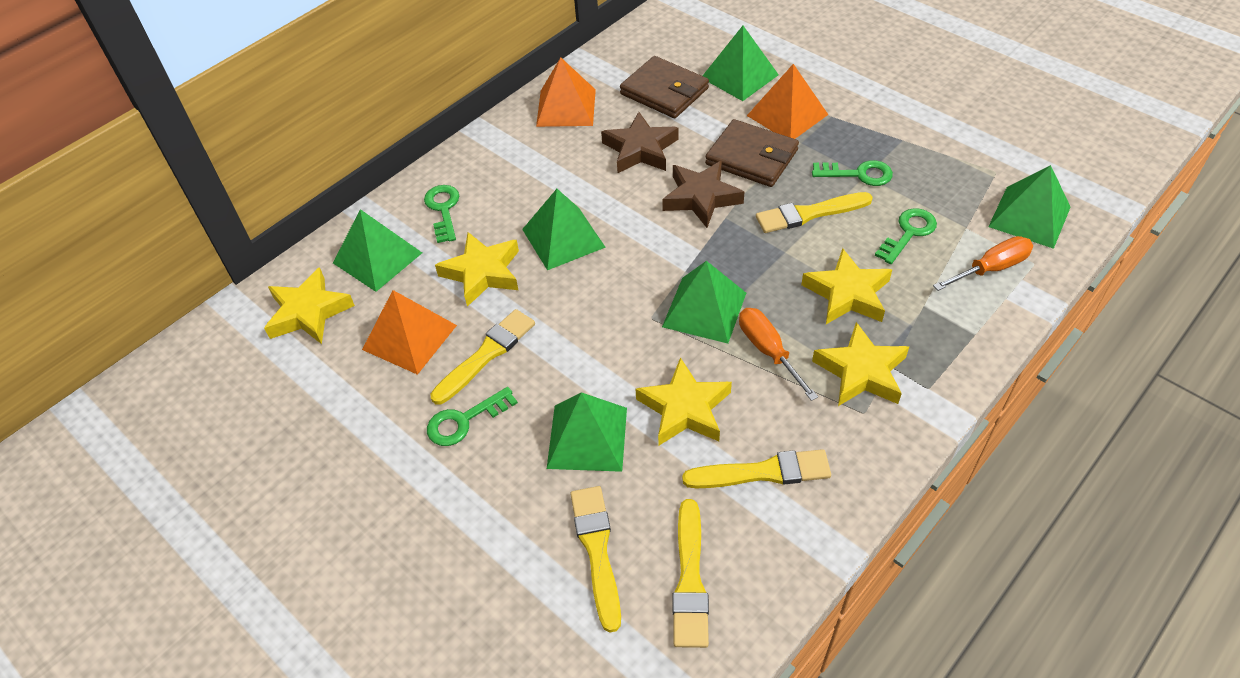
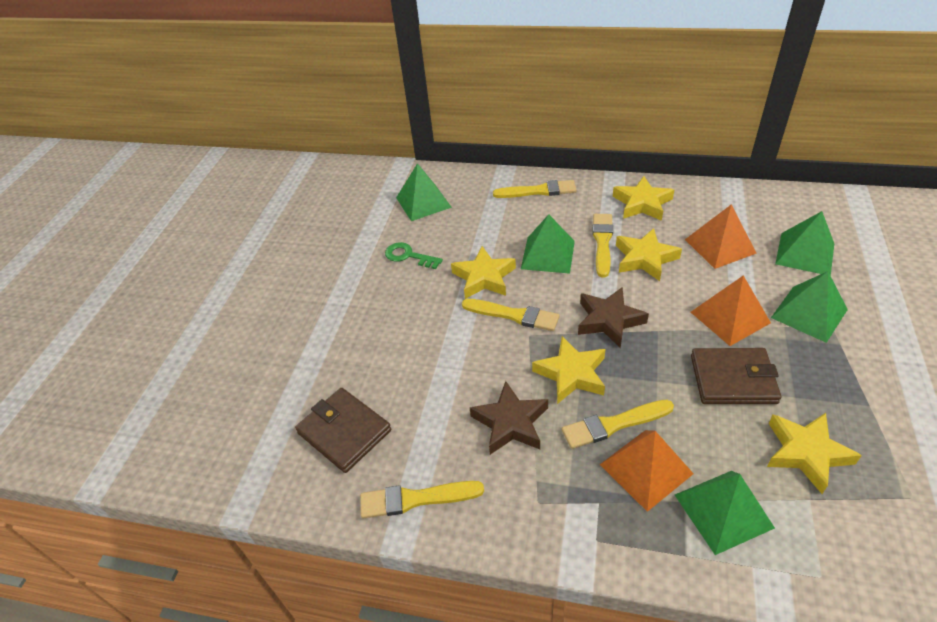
green key: 4 -> 1
green pyramid: 6 -> 5
orange screwdriver: 2 -> 0

